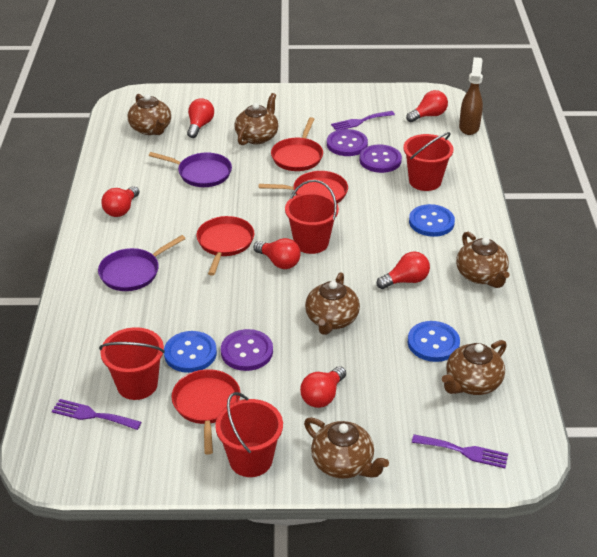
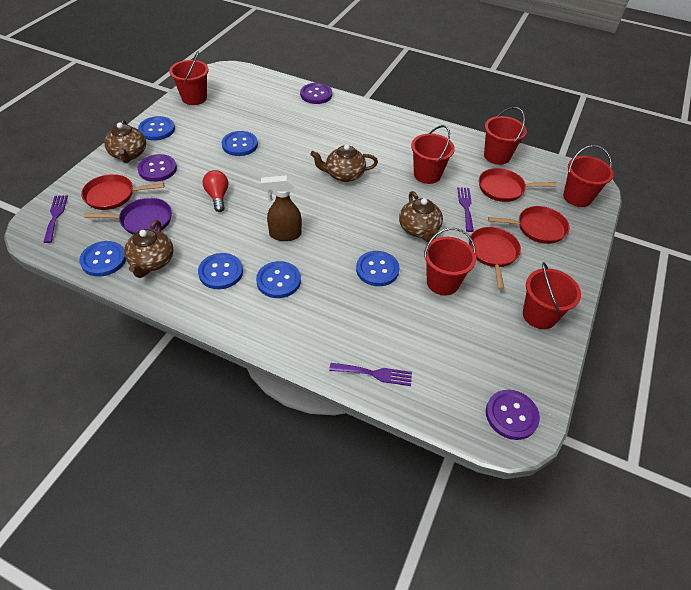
blue button: 3 -> 6
brown teapot: 6 -> 4
purple pan: 2 -> 1
red bucket: 4 -> 6
red light bulb: 6 -> 1

